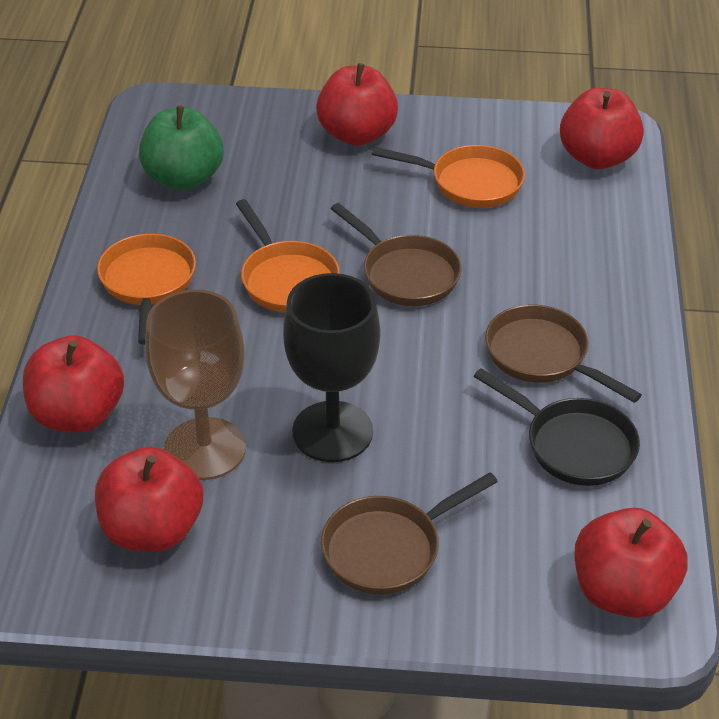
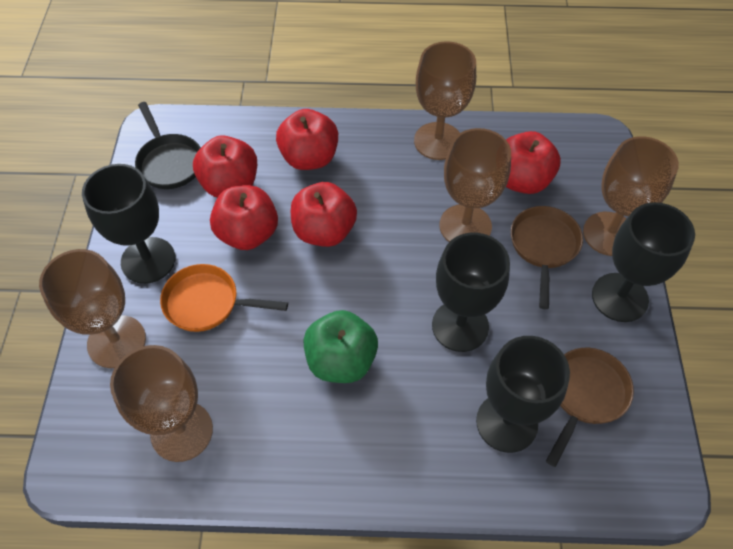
black goblet: 1 -> 4
brown goblet: 1 -> 5
brown pan: 3 -> 2
orange pan: 3 -> 1

